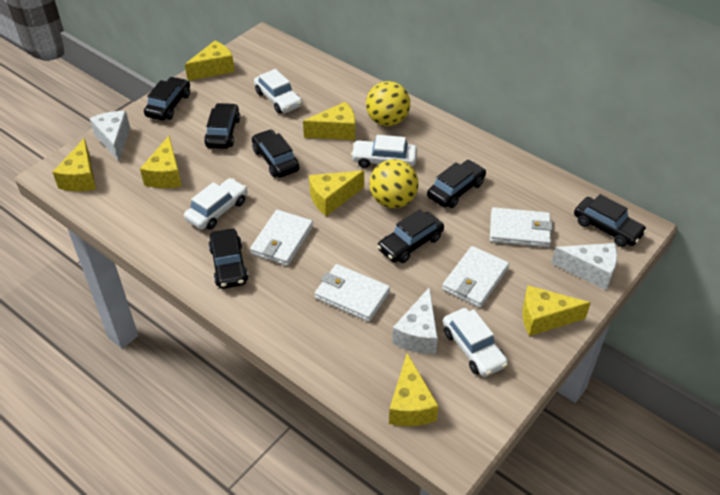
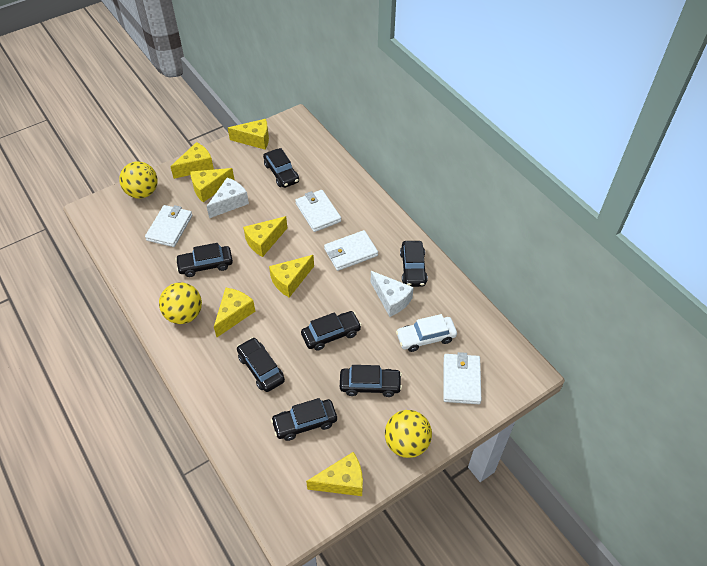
white car: 4 -> 1
white cheese: 3 -> 2
yellow ball: 2 -> 3

